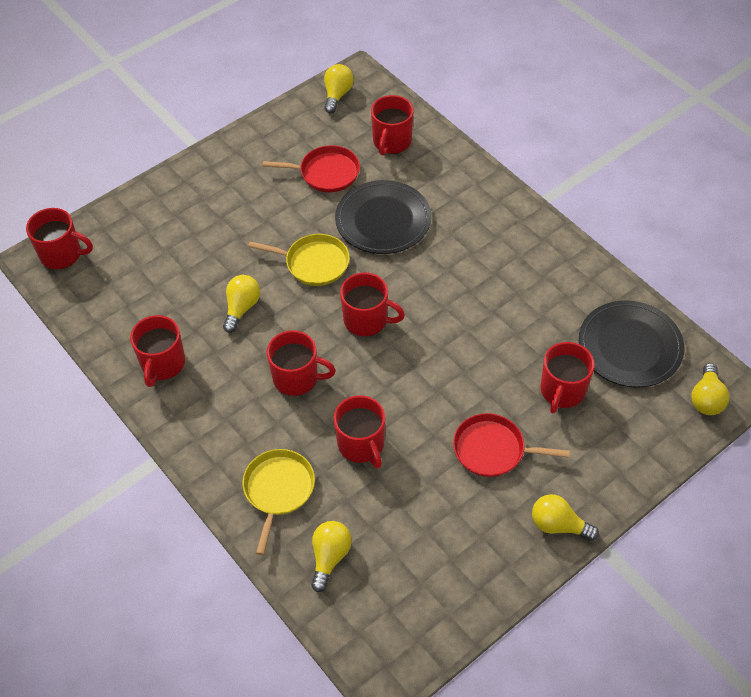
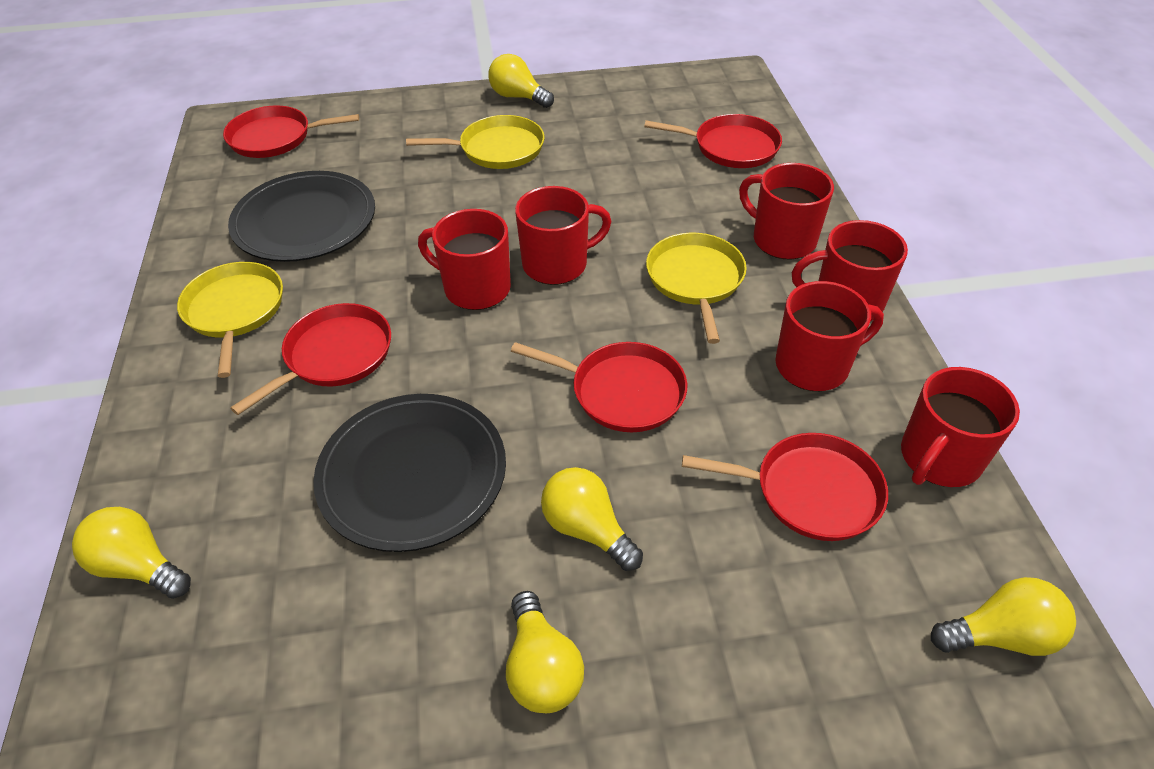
red mug: 7 -> 6
red pan: 2 -> 5
yellow pan: 2 -> 3

